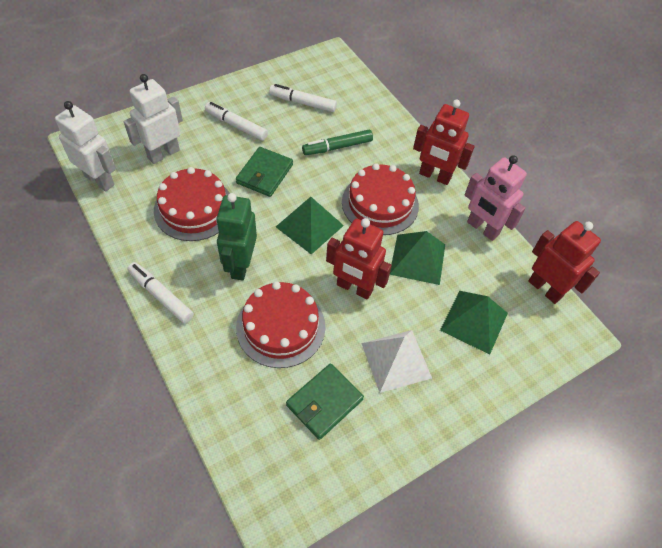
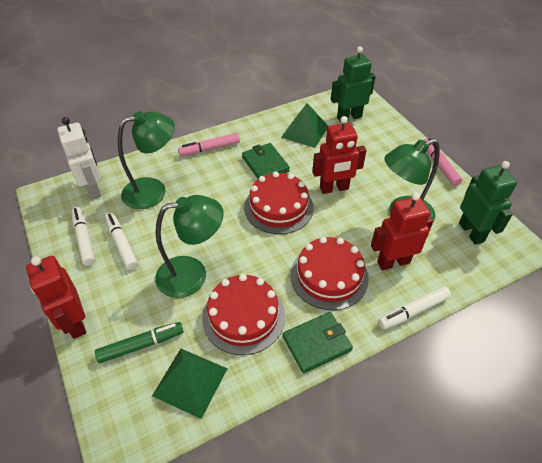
green lamp: 0 -> 3
green pyramid: 3 -> 2
green robot: 1 -> 2
pink marker: 0 -> 2
pink robot: 1 -> 0
white pyramid: 1 -> 0
white robot: 2 -> 1

